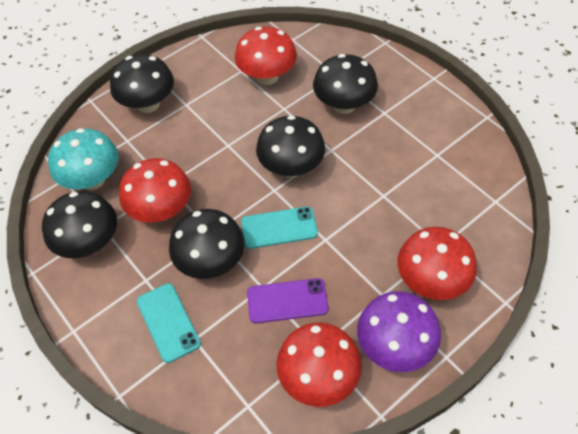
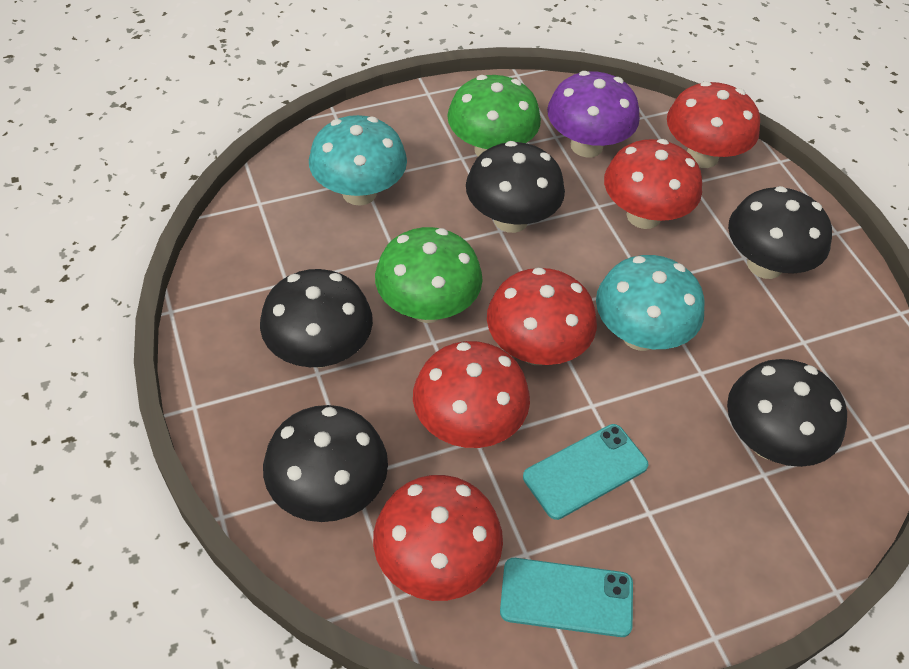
green mushroom: 0 -> 2
purple phone: 1 -> 0
red mushroom: 4 -> 5
turquoise mushroom: 1 -> 2

